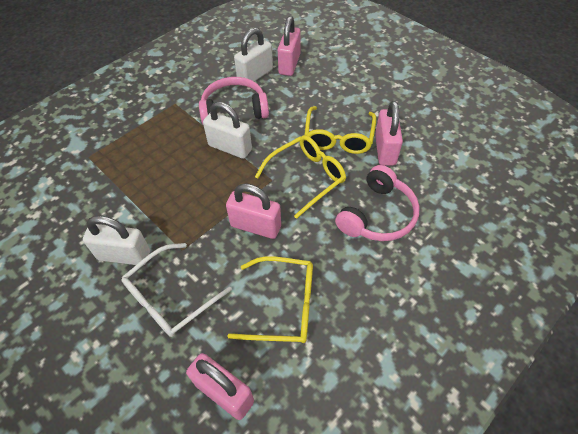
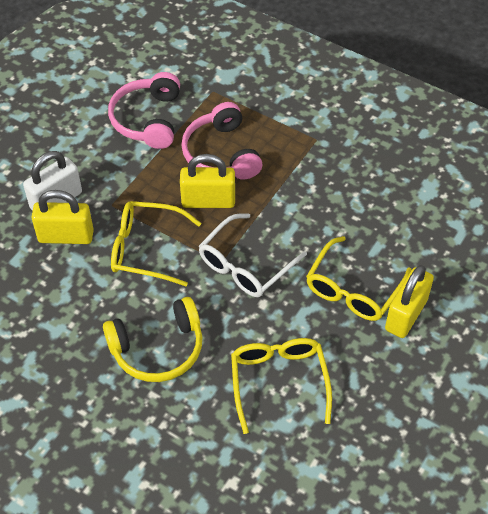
pink padlock: 4 -> 0
white padlock: 3 -> 1
yellow headphones: 0 -> 1
yellow padlock: 0 -> 3

